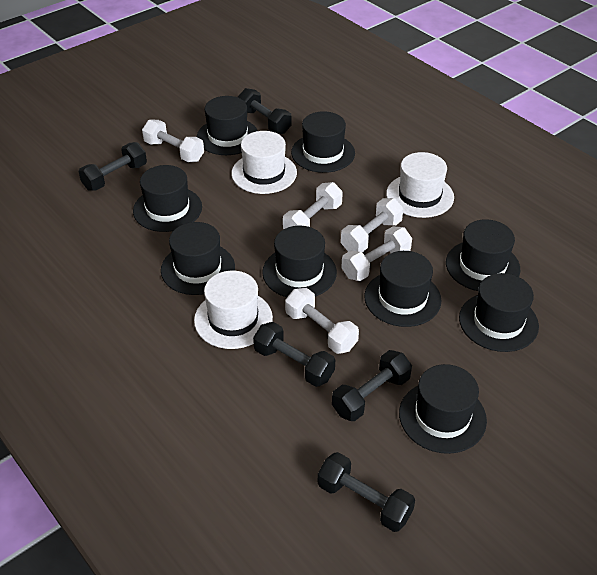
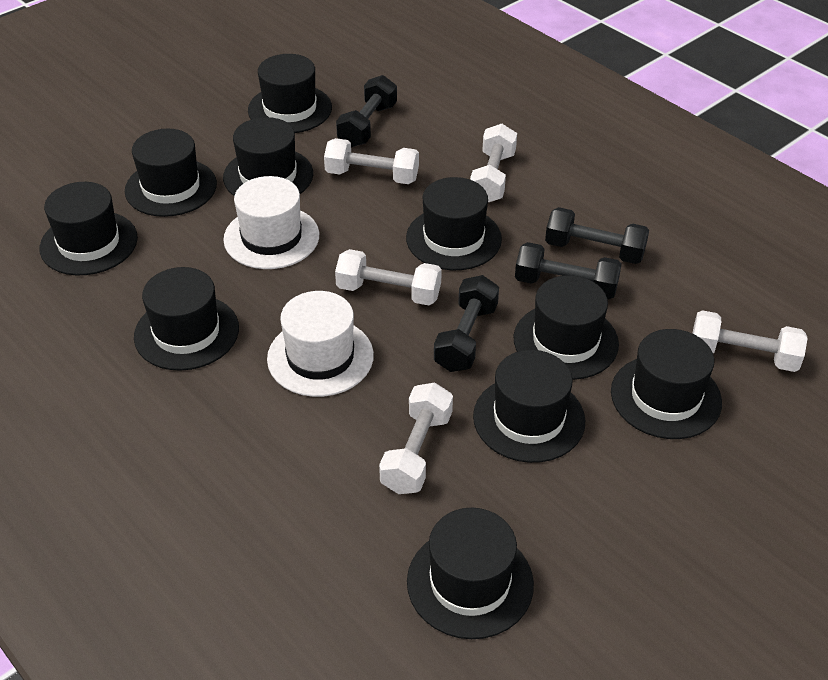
black dumbbell: 5 -> 4
black hat: 9 -> 10
white hat: 3 -> 2

